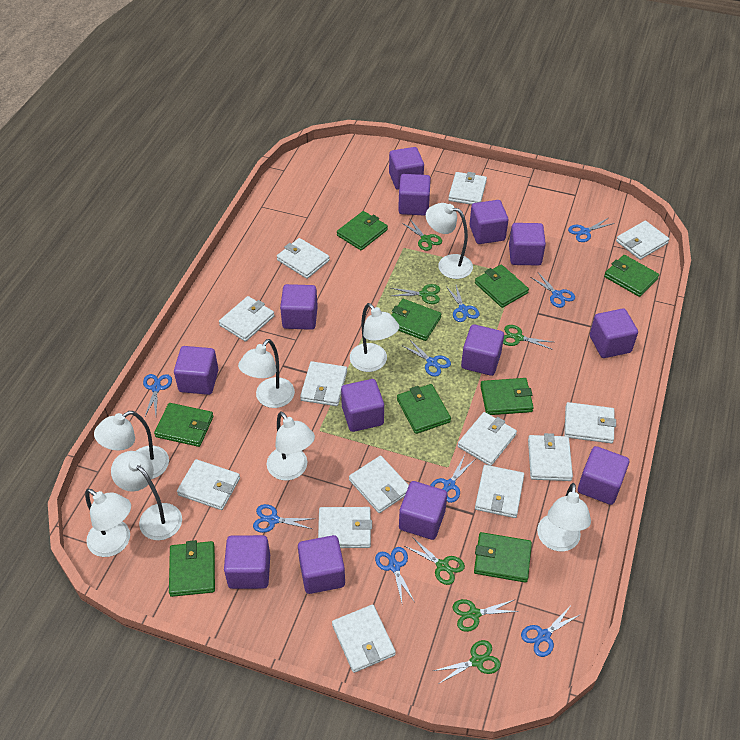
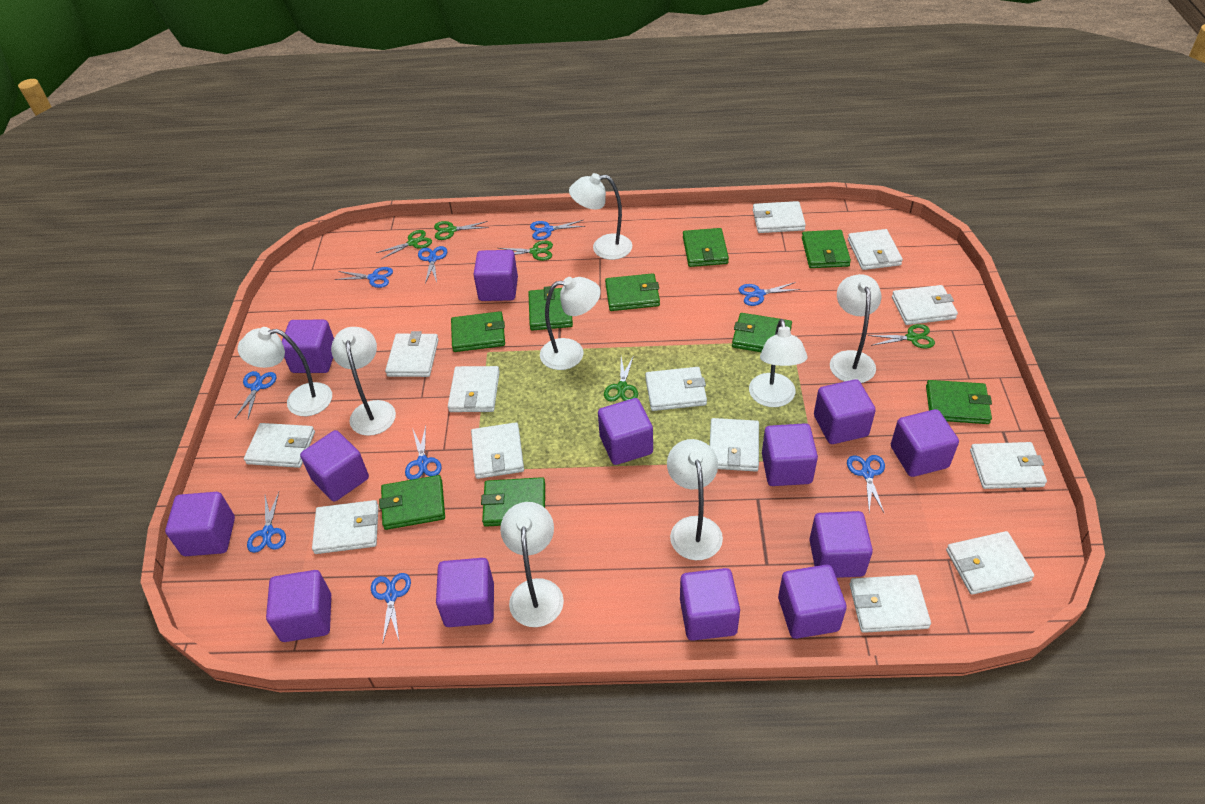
green scissors: 6 -> 5

